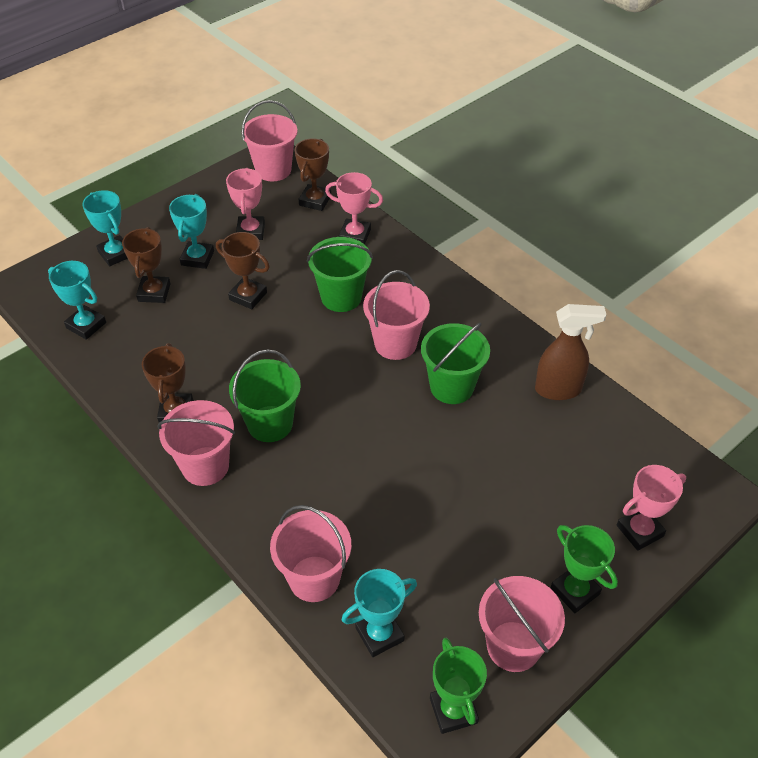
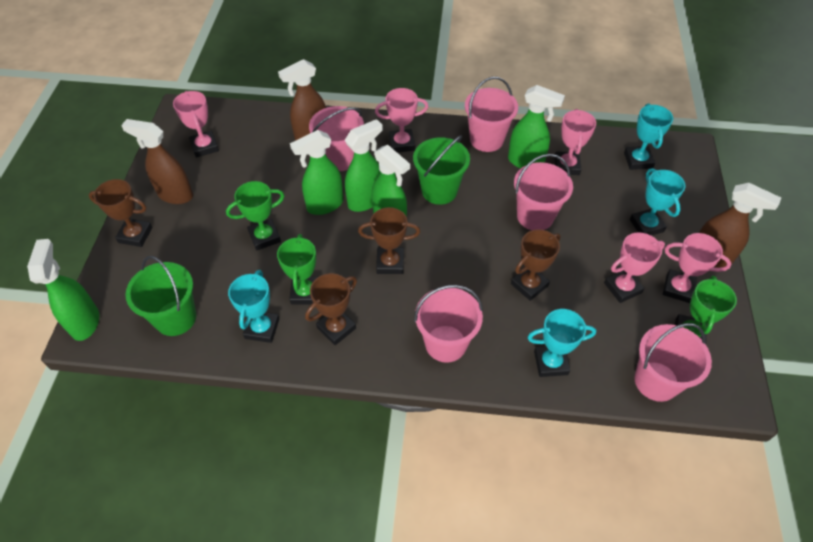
brown spray bottle: 1 -> 3
green bucket: 3 -> 2
green spray bottle: 0 -> 5
green trophy: 2 -> 3
pink trophy: 3 -> 5

